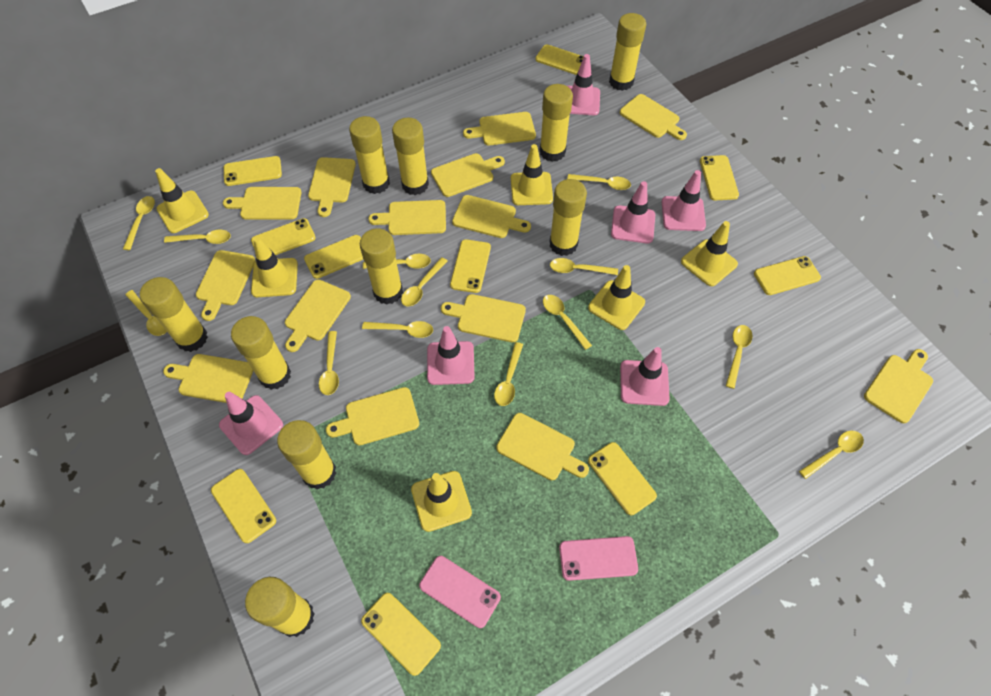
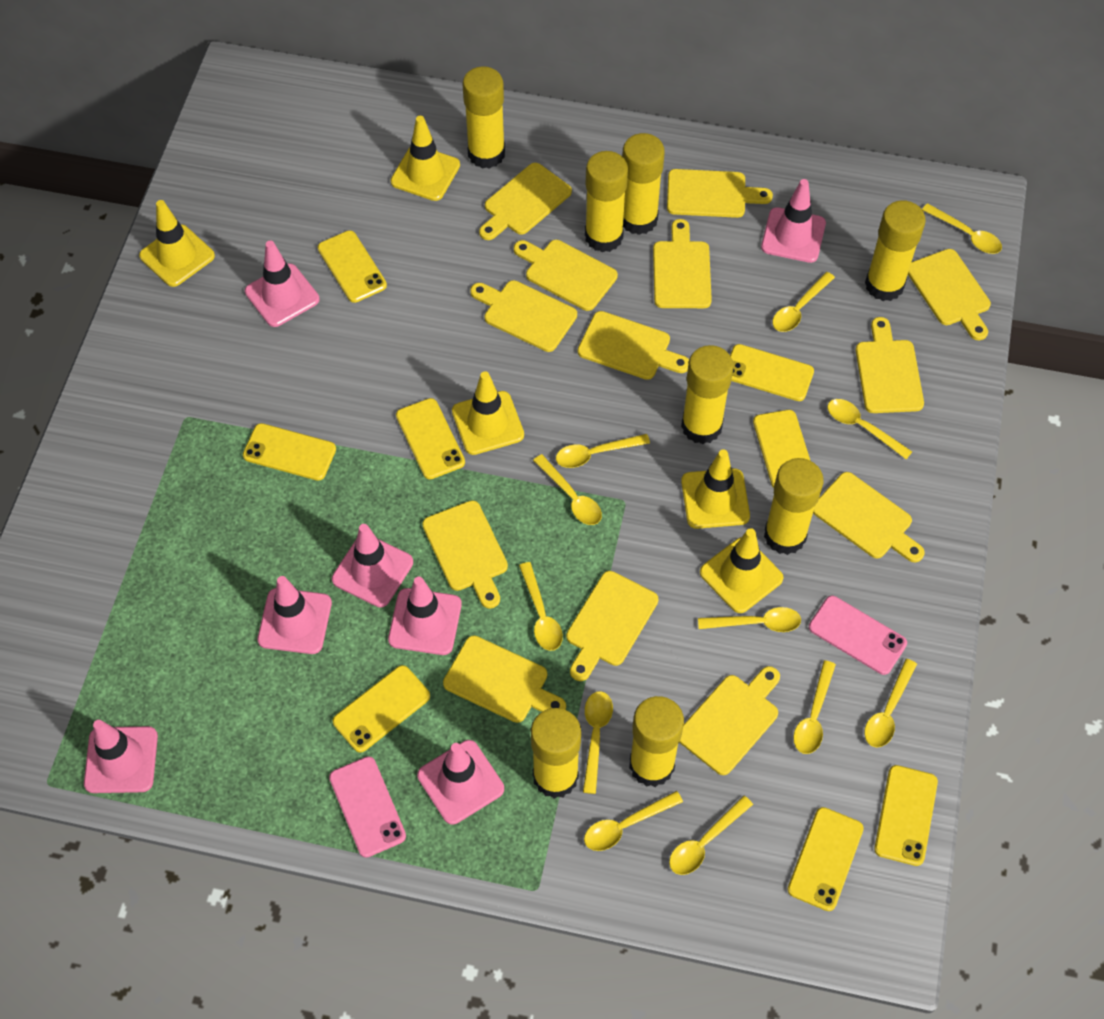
pink traffic cone: 6 -> 7
yellow cutting board: 14 -> 13
yellow glue stick: 10 -> 8
yellow phone: 10 -> 8
yellow spoon: 13 -> 12
yellow traffic cone: 6 -> 5

